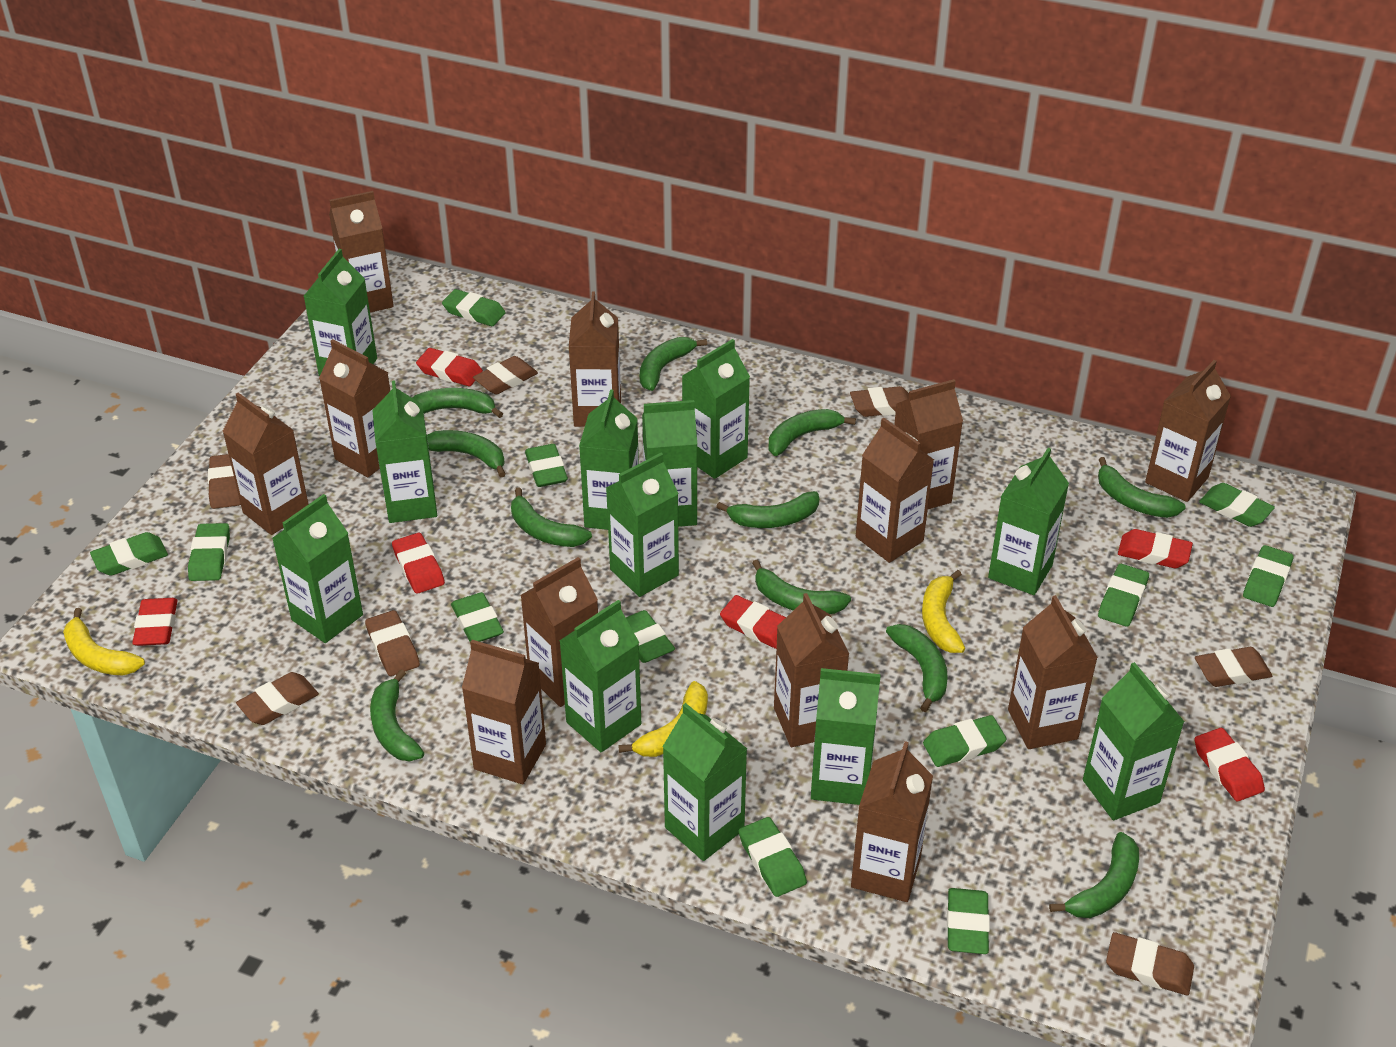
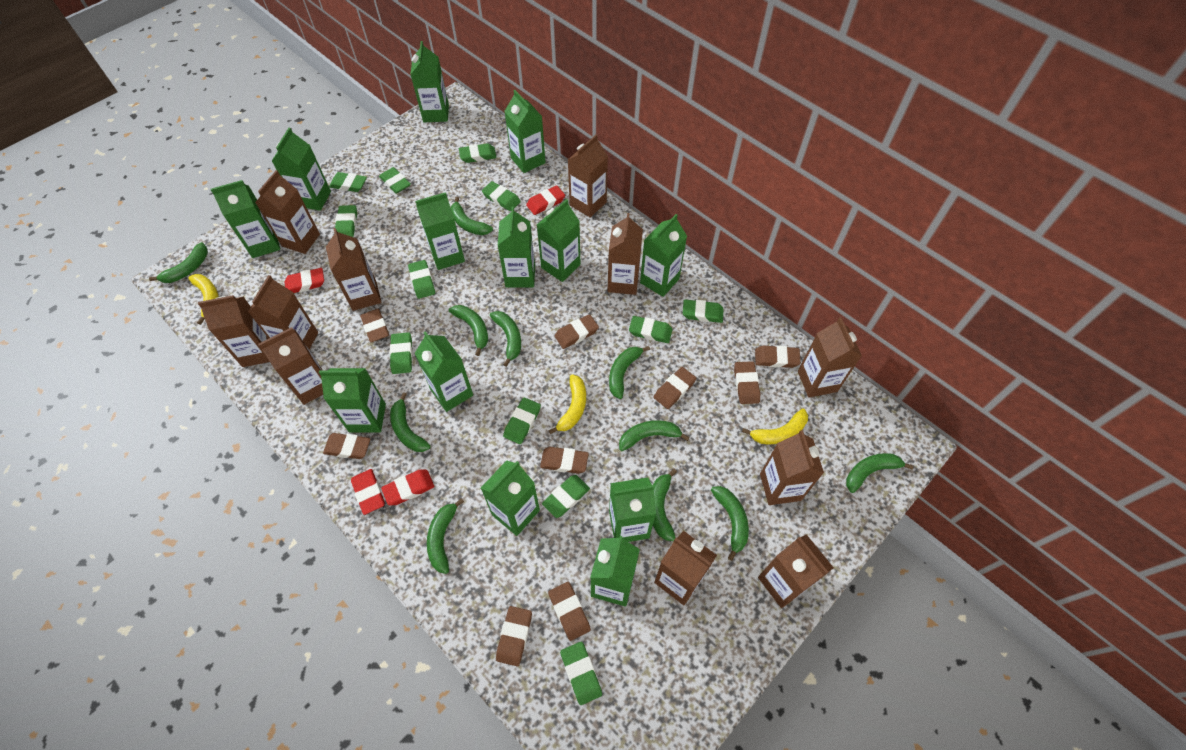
brown carton: 12 -> 11
brown eraser: 7 -> 9
green carton: 12 -> 13
red eraser: 6 -> 4

